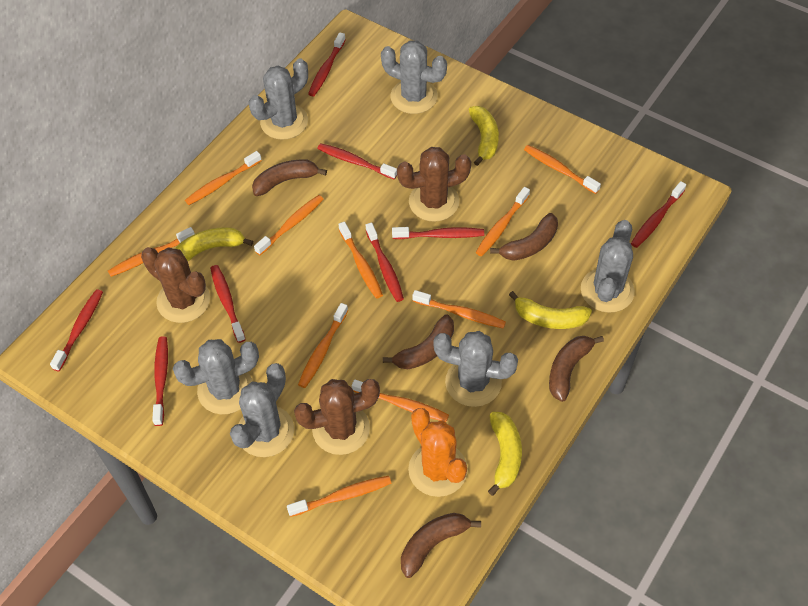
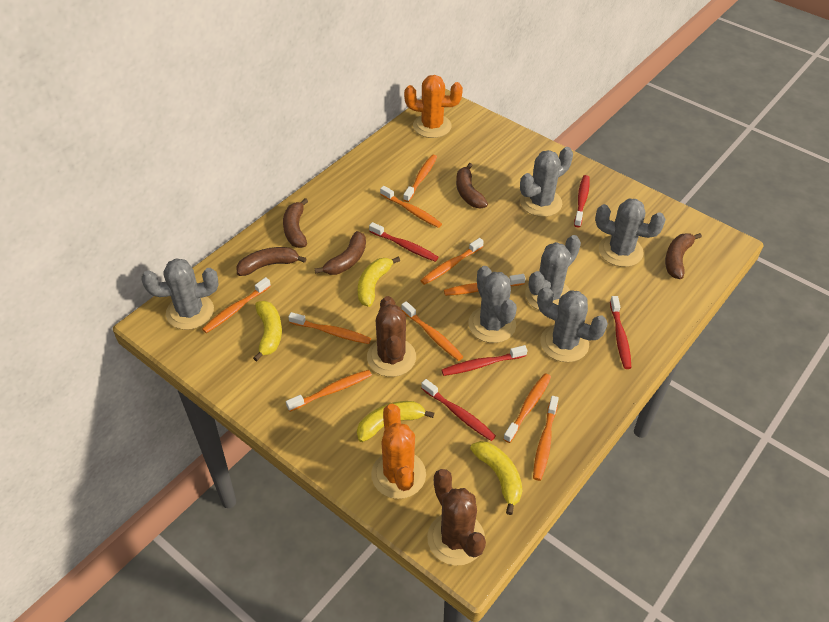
brown cactus: 3 -> 2
orange cactus: 1 -> 2
red toothbrush: 8 -> 5

